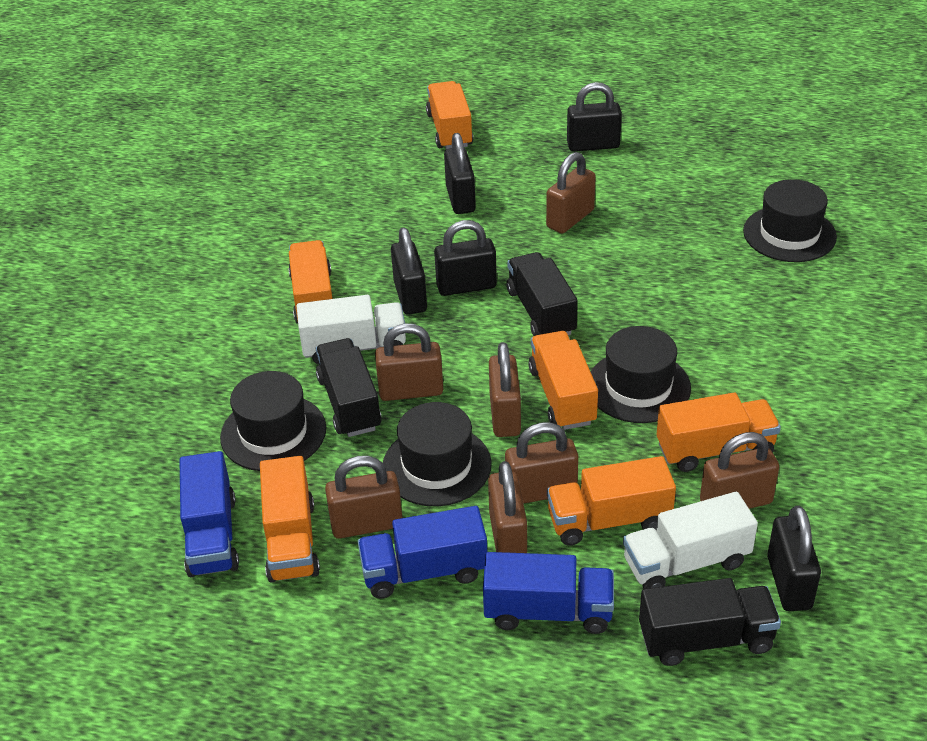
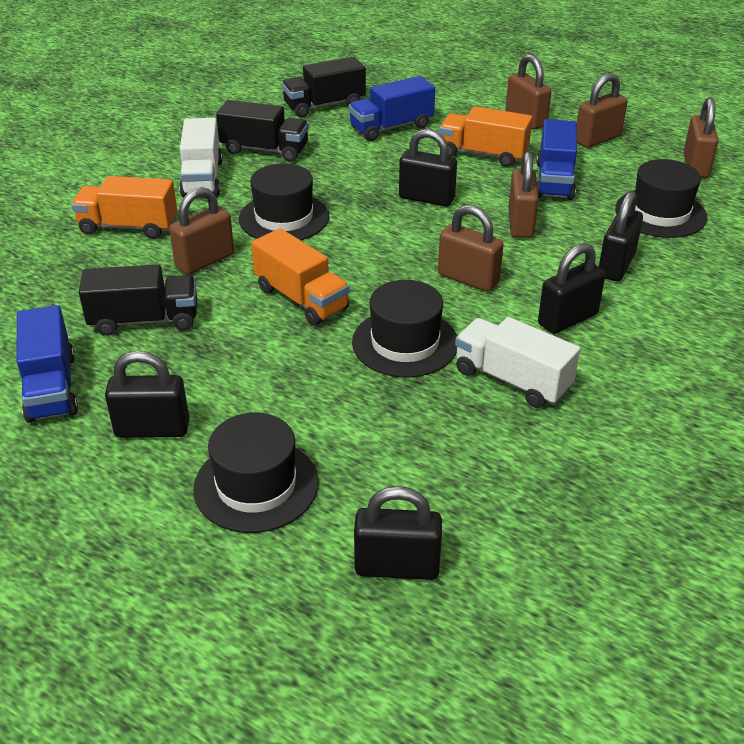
brown padlock: 7 -> 6
orange truck: 6 -> 3

